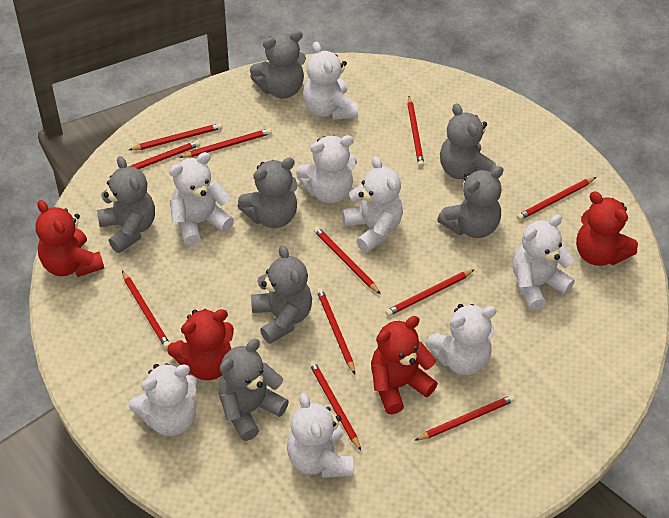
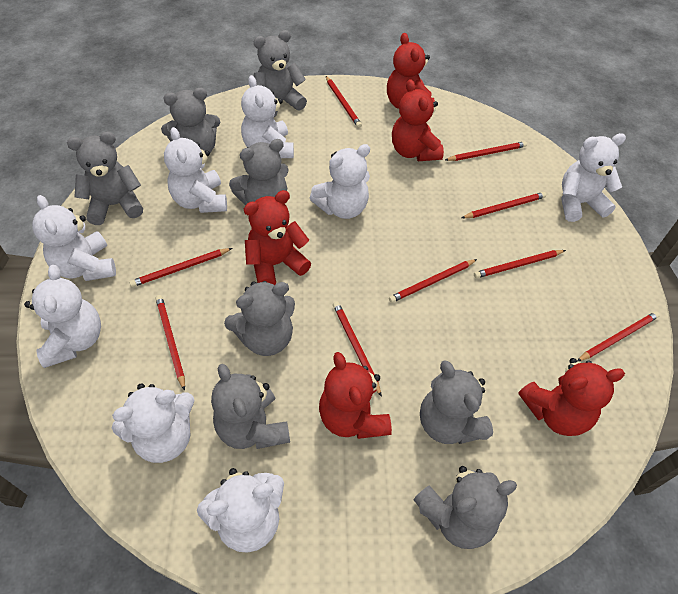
grey teddy bear: 7 -> 8
red pencil: 11 -> 9
red teddy bear: 4 -> 5

